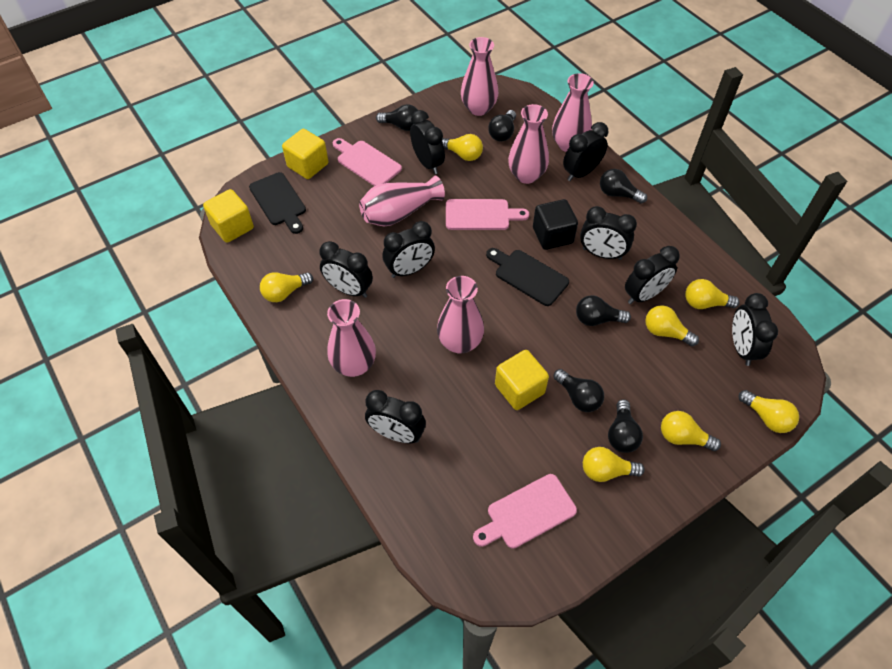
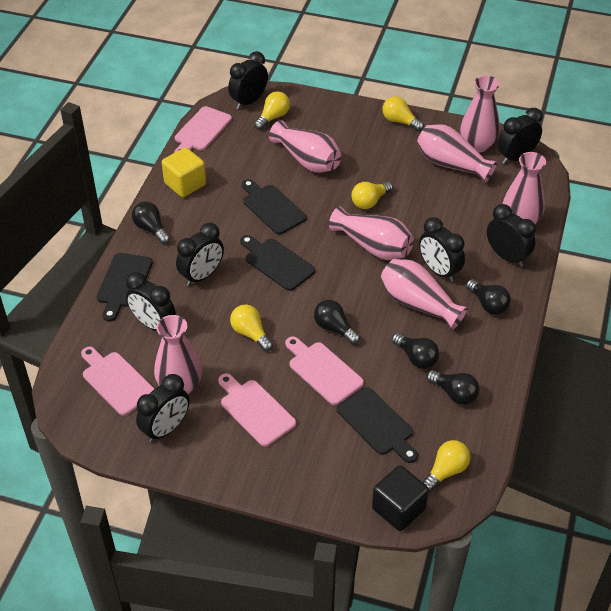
black clock: 8 -> 7
black cutting board: 2 -> 4
black light bulb: 6 -> 5
pink cutting board: 3 -> 4
pink vase: 6 -> 7
yellow cube: 3 -> 1
yellow light bulb: 7 -> 5

